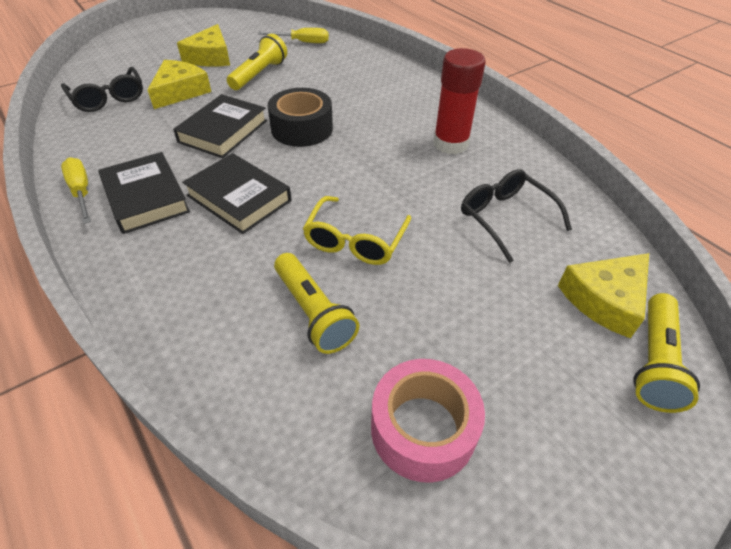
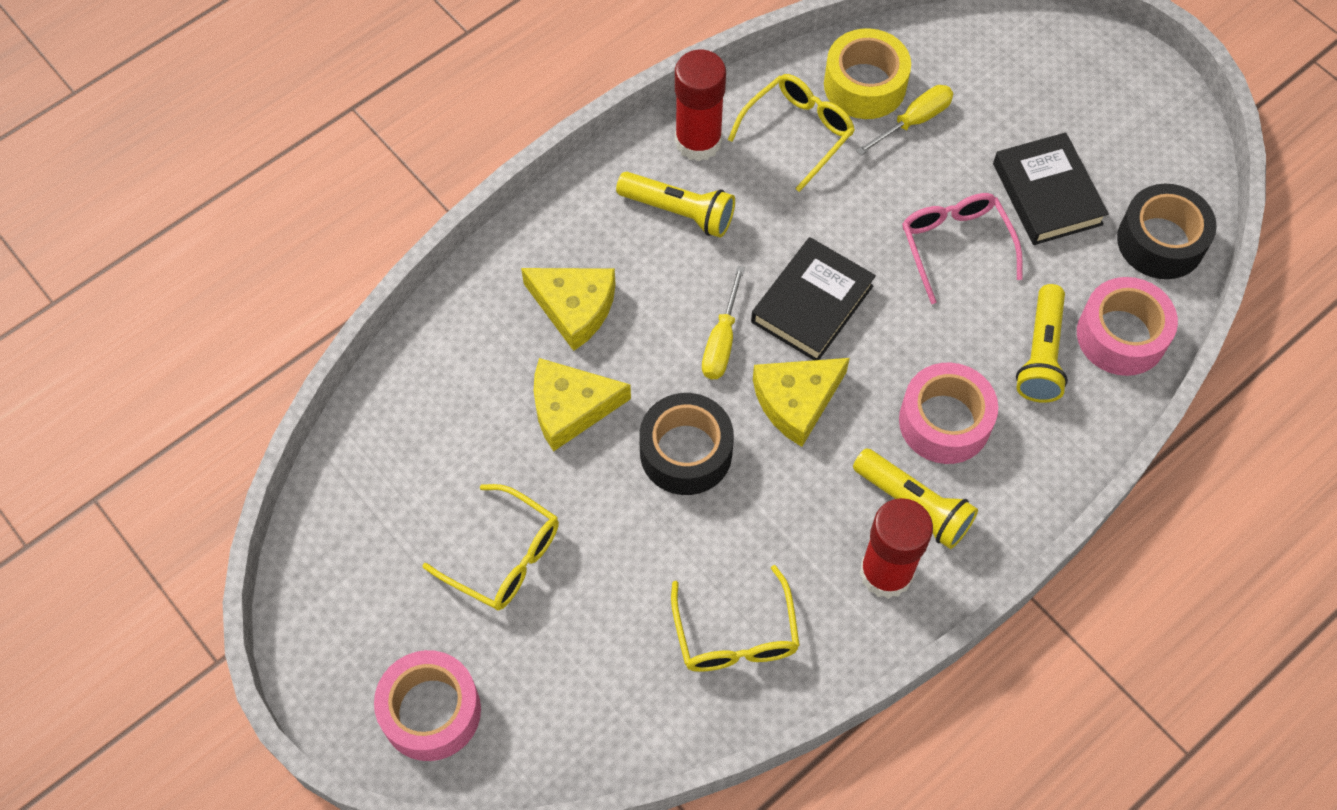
black book: 3 -> 2
black glasses: 2 -> 0
black tape: 1 -> 2
pink glasses: 0 -> 1
pink tape: 1 -> 3
red glue stick: 1 -> 2
yellow glasses: 1 -> 3
yellow tape: 0 -> 1

